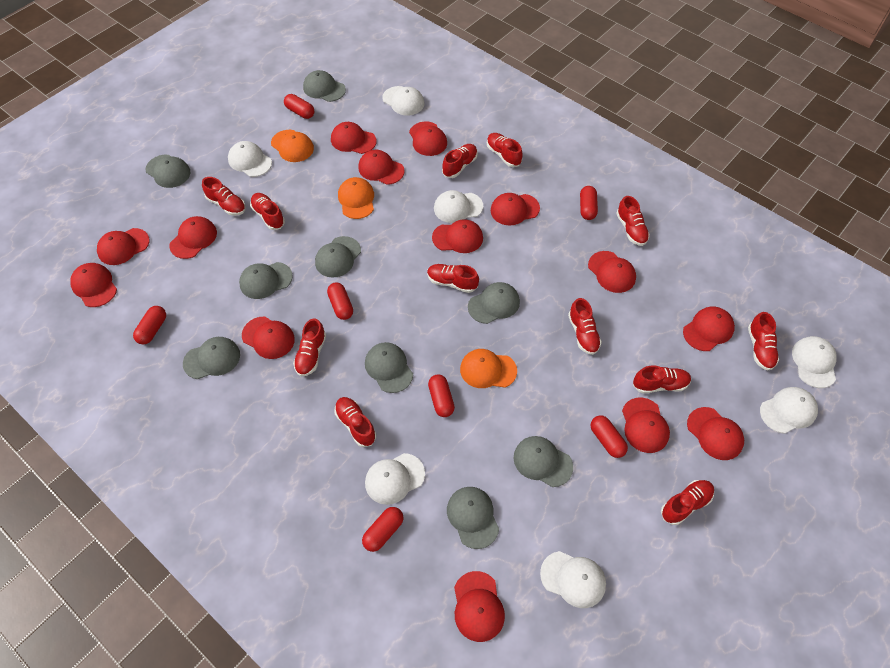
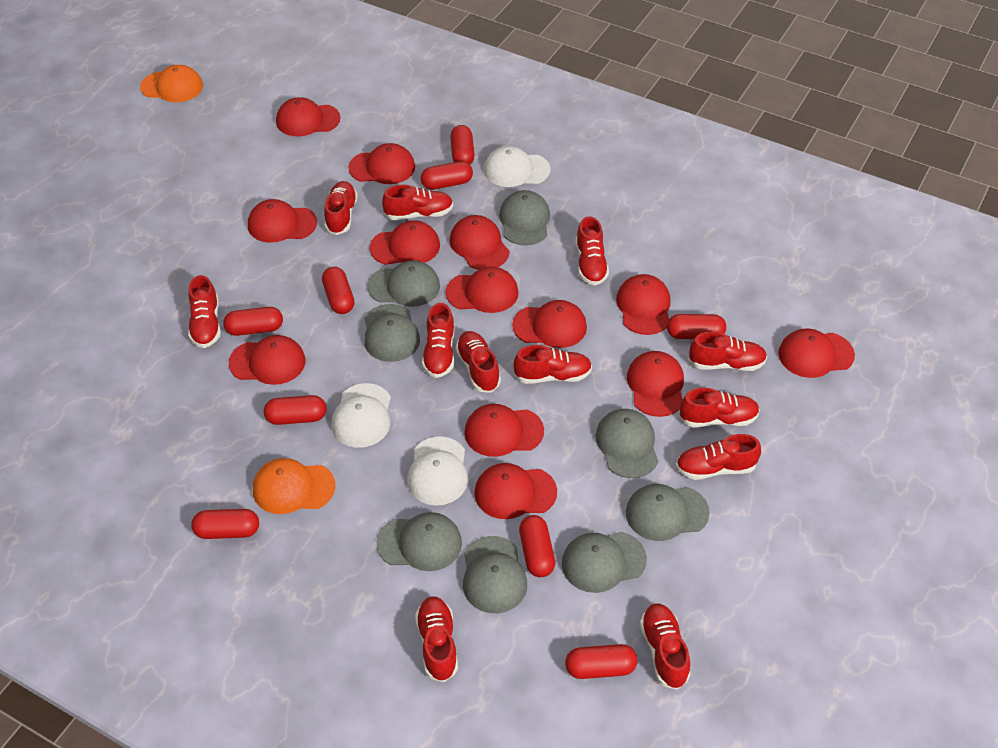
grey cap: 9 -> 8
orange cap: 3 -> 2
red cap: 14 -> 13
red capsule: 7 -> 9
white cap: 7 -> 3

